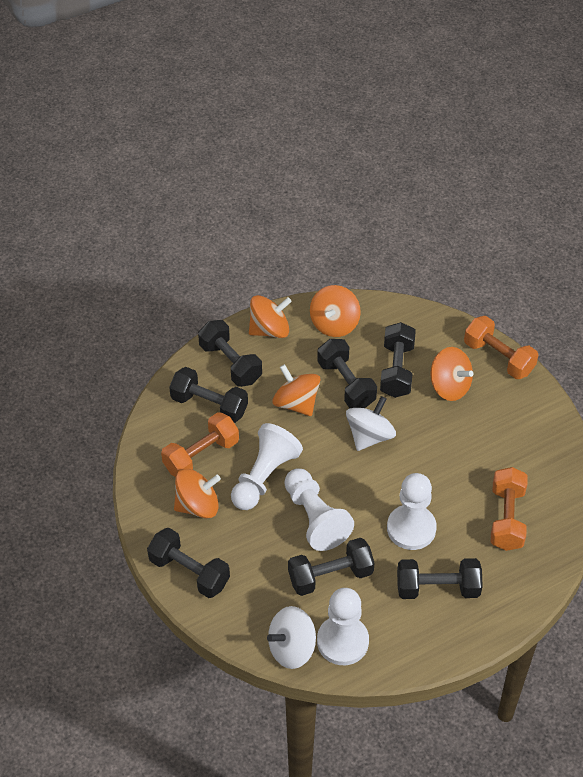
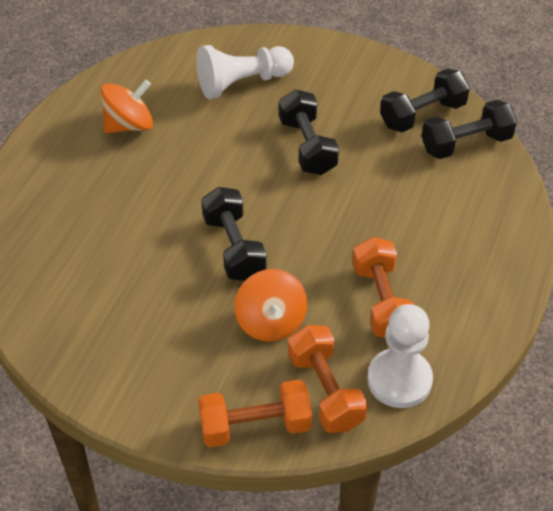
black dumbbell: 7 -> 4
orange spinning top: 5 -> 2
white pawn: 4 -> 2
white spinning top: 2 -> 0

